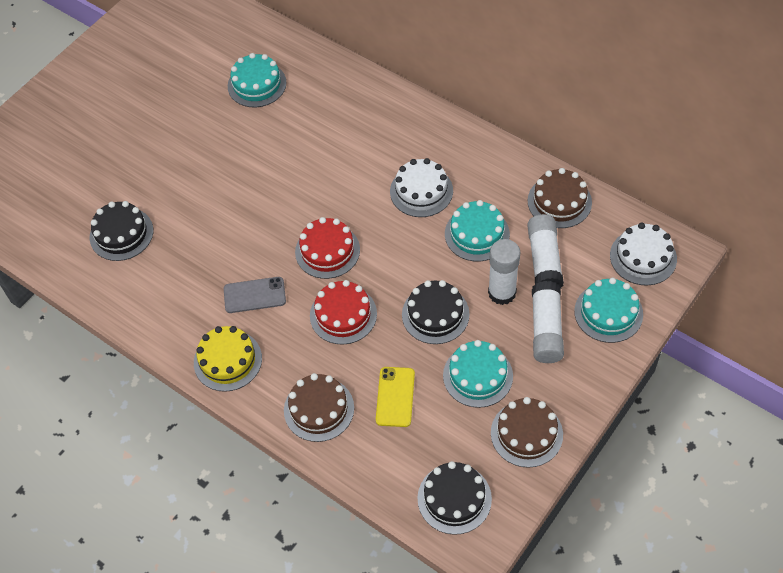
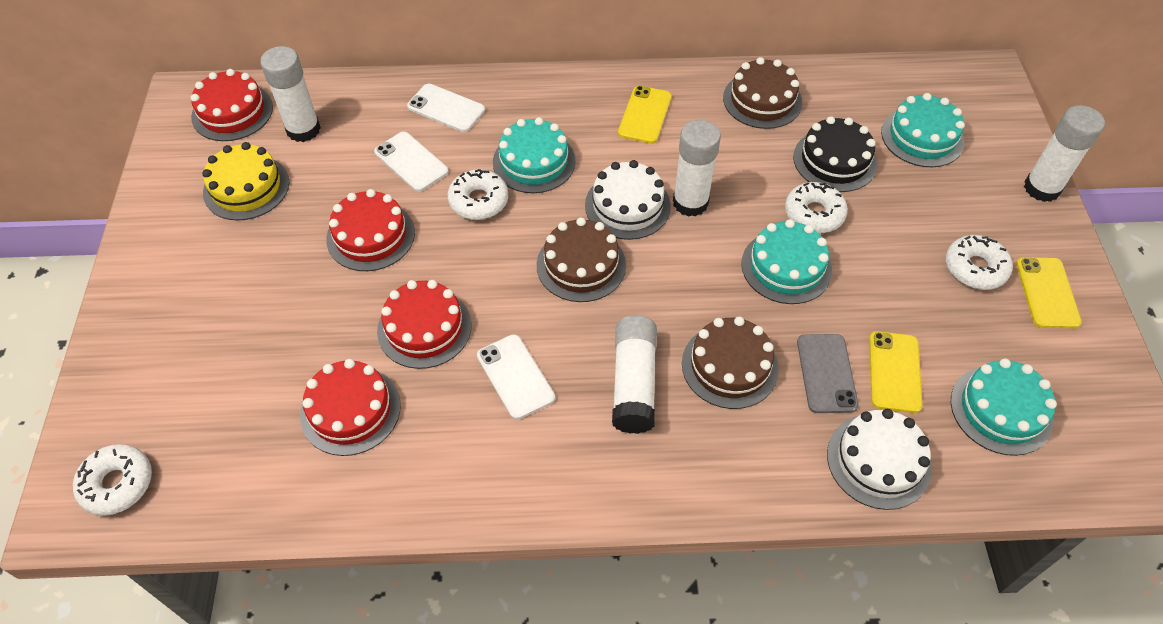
black cake: 3 -> 1
red cake: 2 -> 4
white donut: 0 -> 4
white glue stick: 3 -> 4
white phone: 0 -> 3
yellow phone: 1 -> 3

